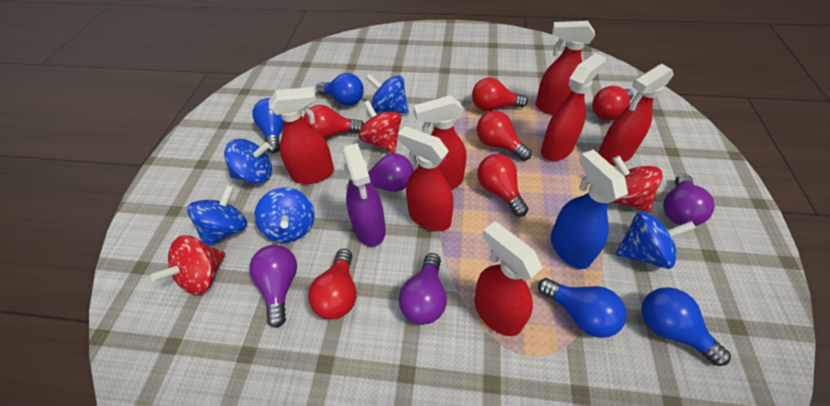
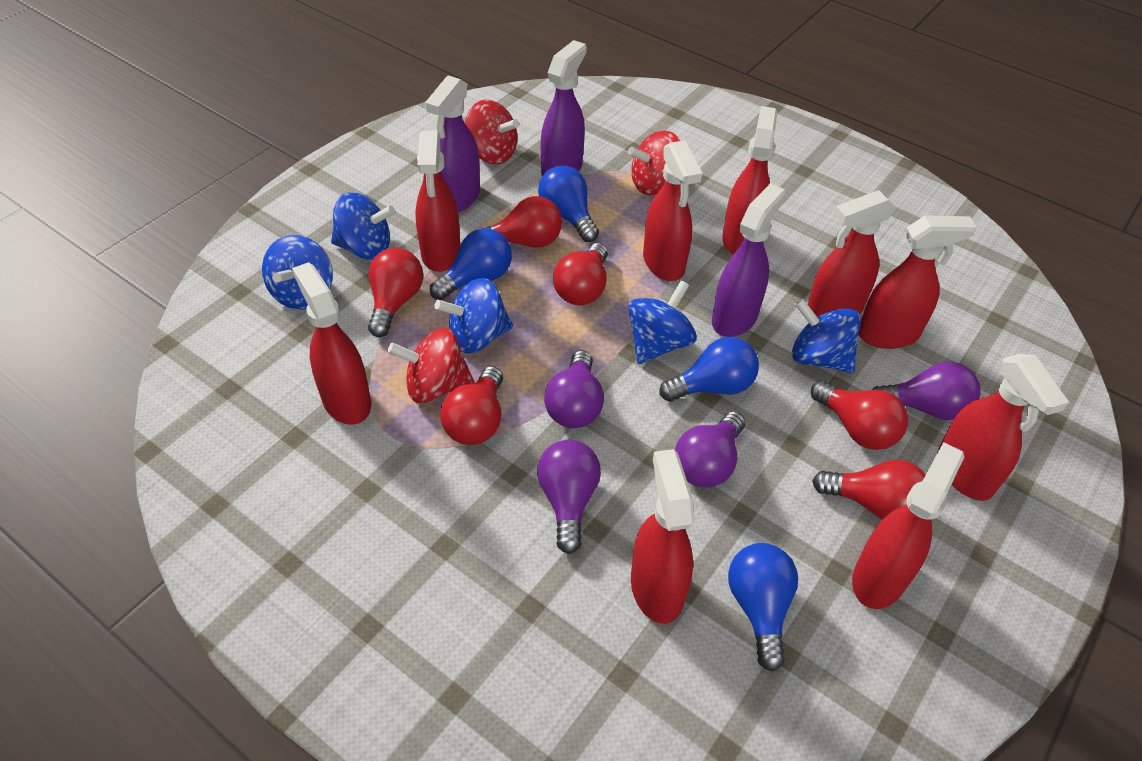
blue spray bottle: 1 -> 0
purple spray bottle: 1 -> 3
red spray bottle: 7 -> 9

